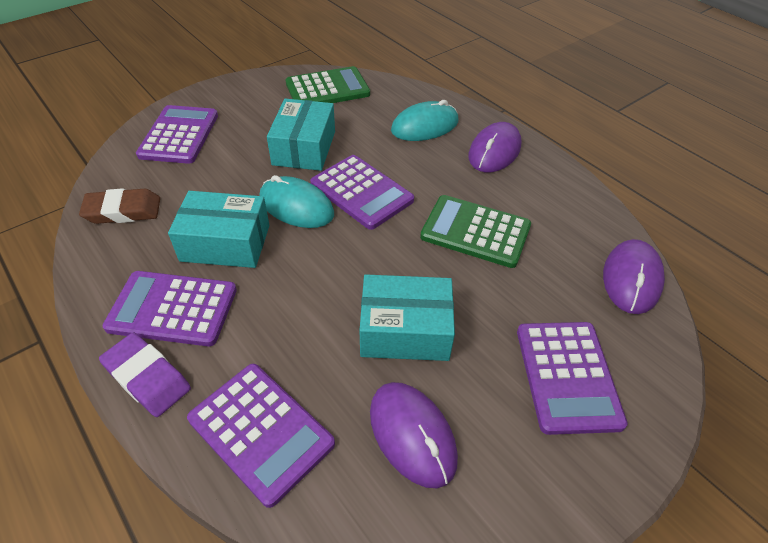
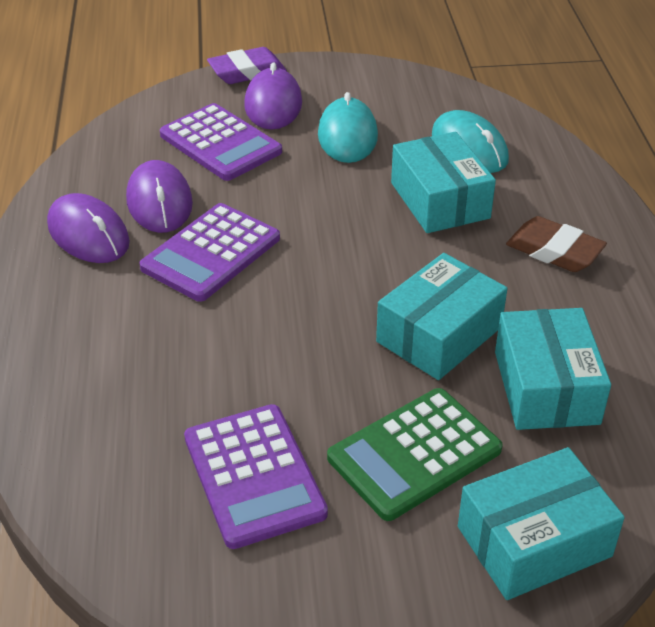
green calculator: 2 -> 1
purple calculator: 5 -> 3
turquoise box: 3 -> 4

